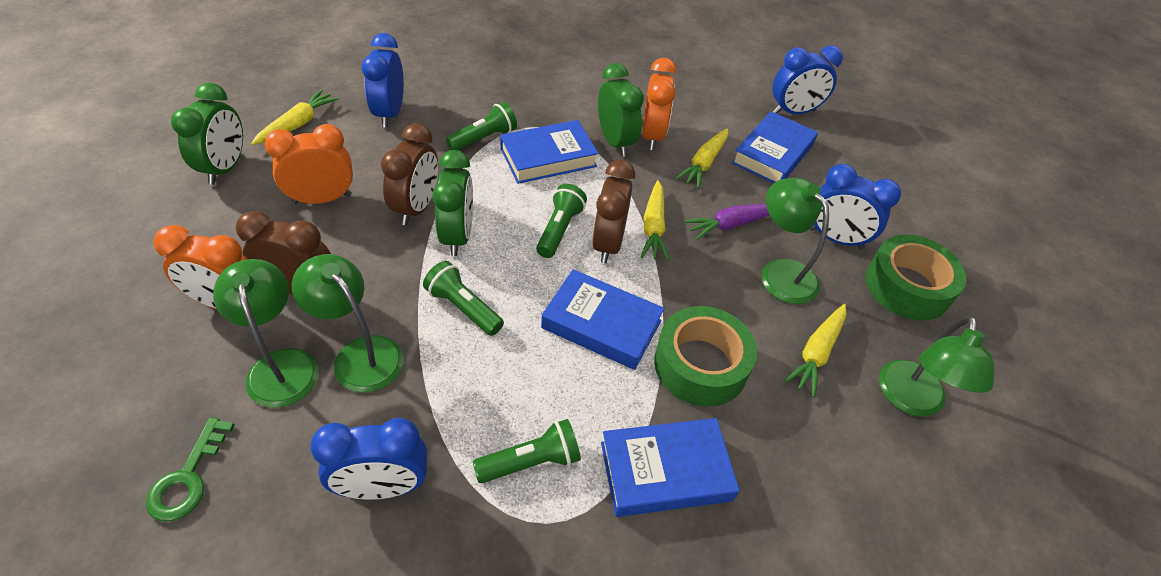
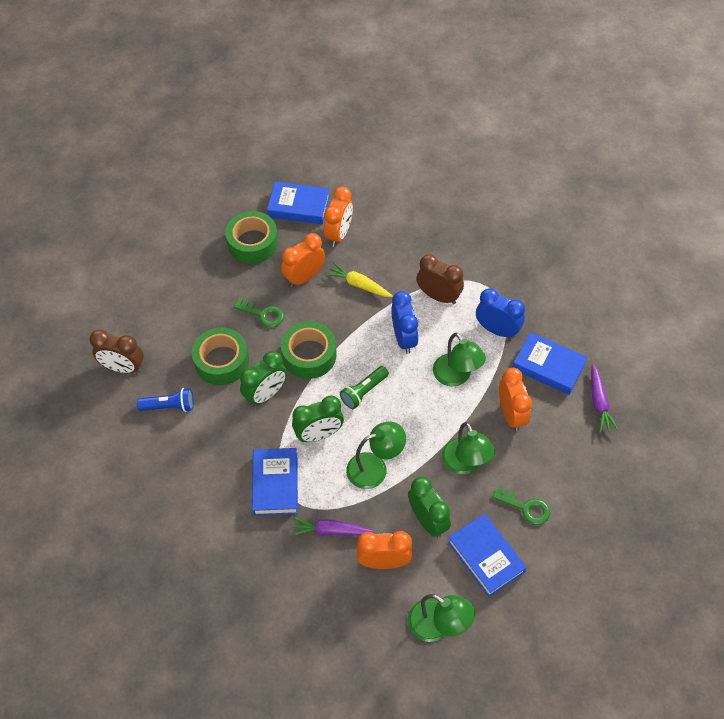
blue clock: 4 -> 2
blue flashlight: 0 -> 1
brown clock: 3 -> 2
green flashlight: 4 -> 1
green key: 1 -> 2
green tape: 2 -> 3
orange clock: 3 -> 4
purple carrot: 1 -> 2
yellow carrot: 4 -> 1

